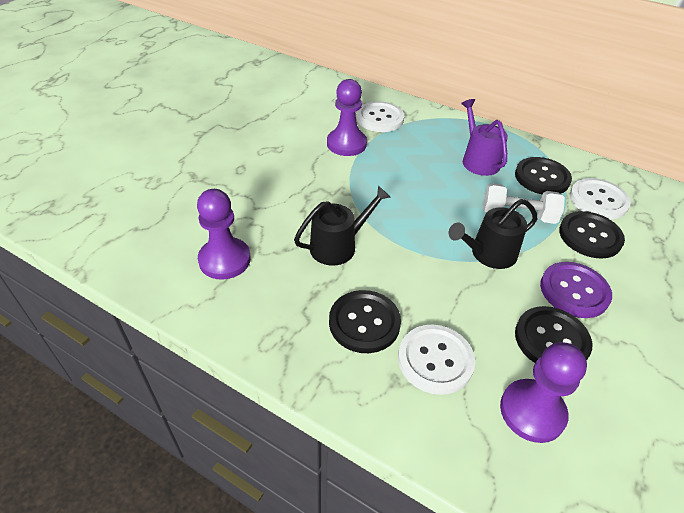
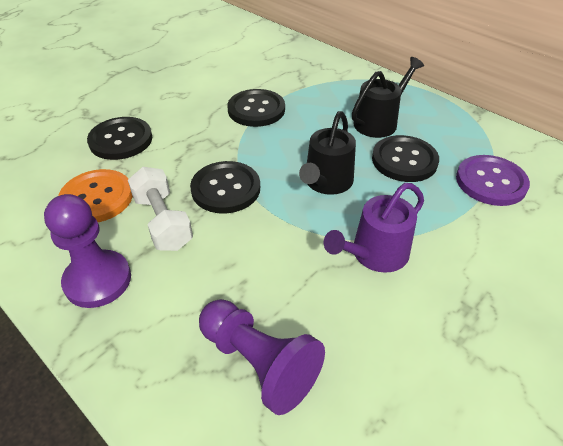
orange button: 0 -> 1
purple pawn: 3 -> 2
white button: 3 -> 0

